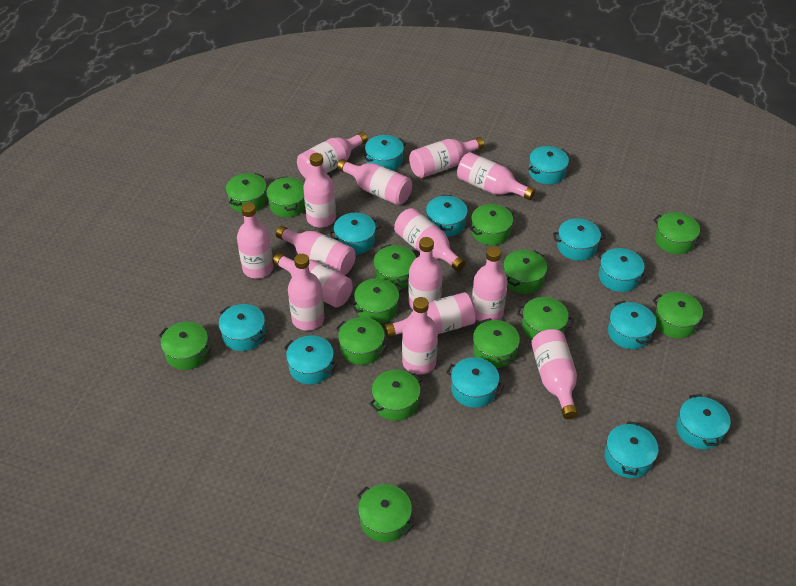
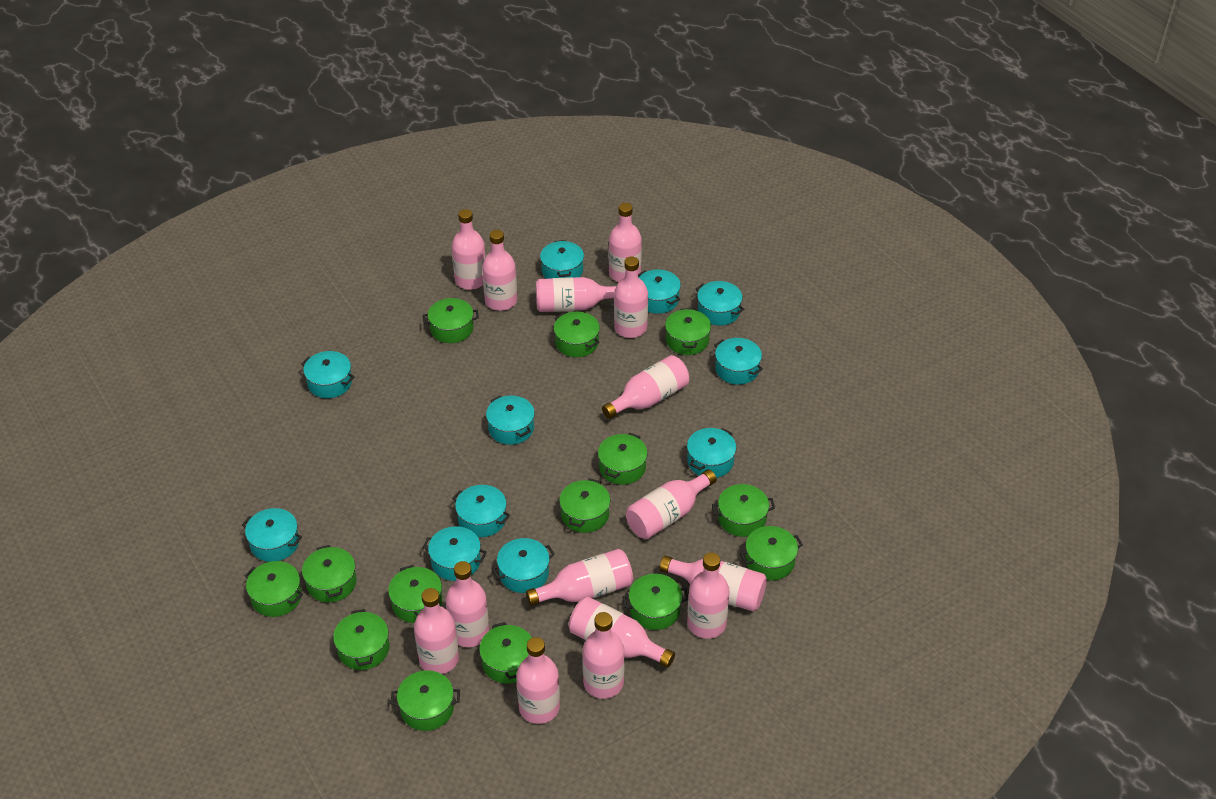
turquoise pot: 12 -> 11

